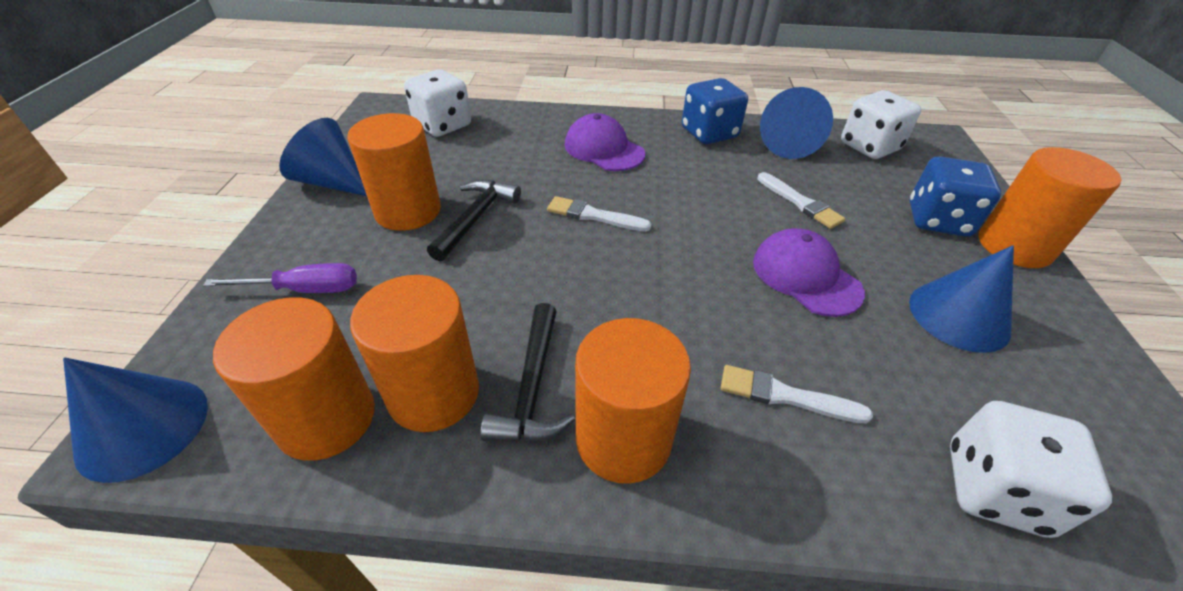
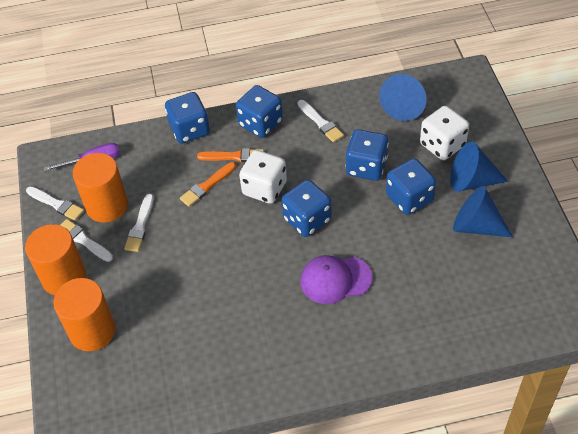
black hammer: 2 -> 0
blue cone: 4 -> 3
blue dice: 2 -> 5
orange brush: 0 -> 2
orange cylinder: 5 -> 3
purple cap: 2 -> 1
white brush: 3 -> 4
white dice: 3 -> 2

